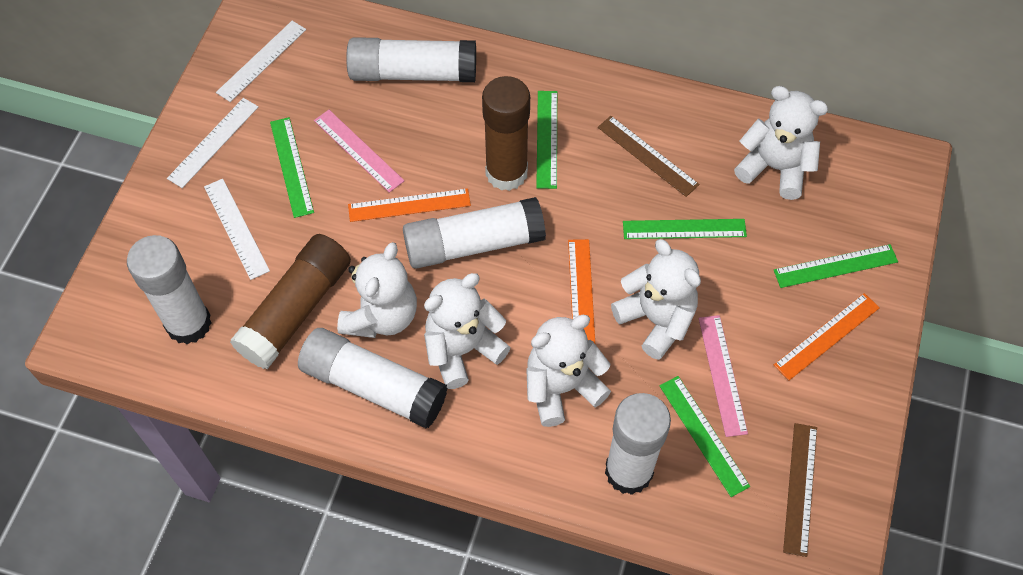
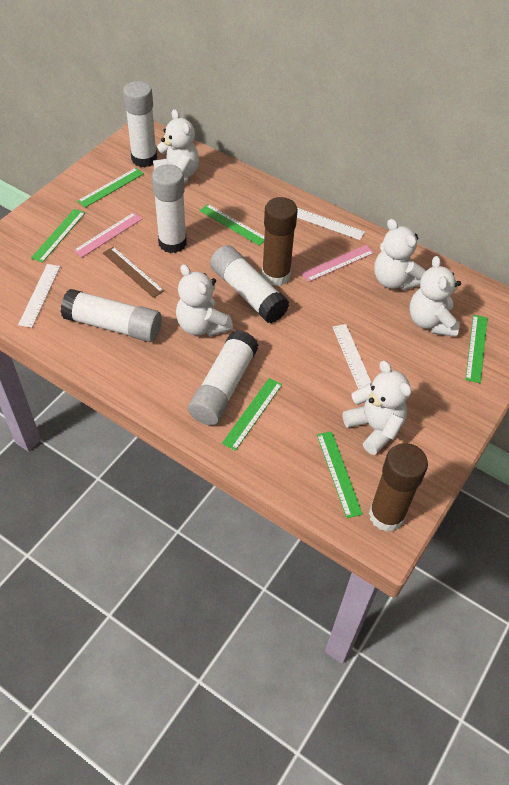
brown ruler: 2 -> 1
green ruler: 5 -> 6
orange ruler: 3 -> 0

